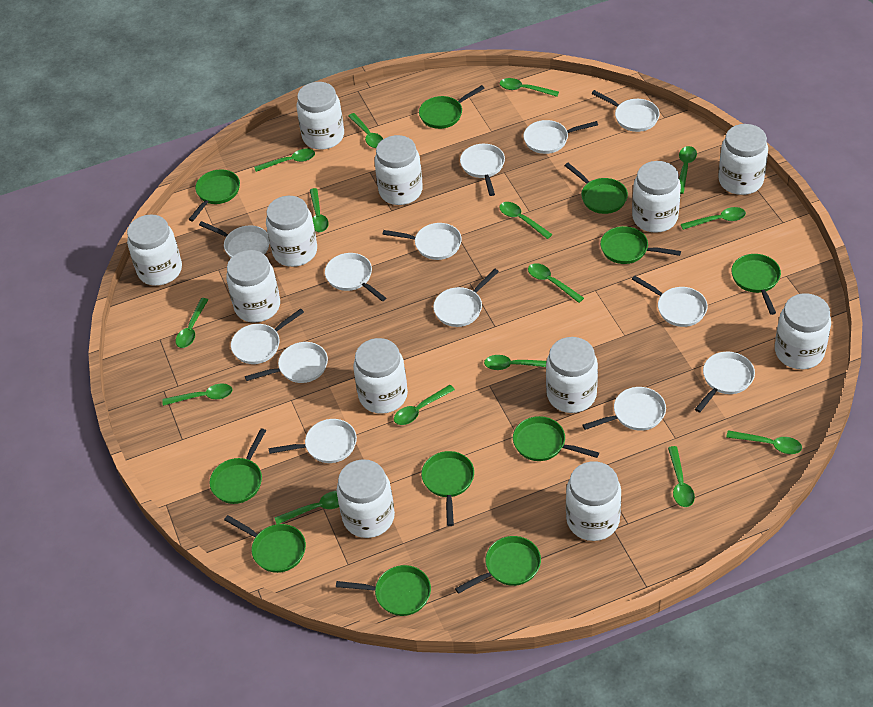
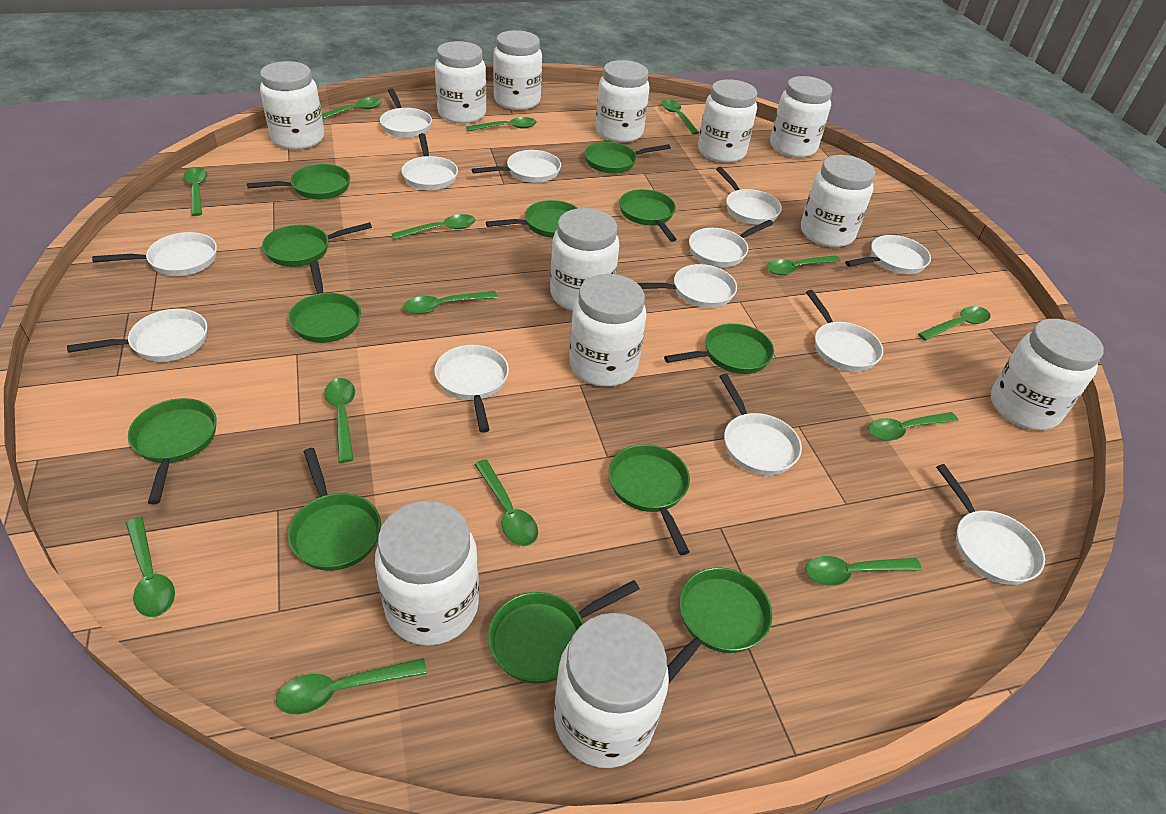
green pan: 11 -> 12
green spoon: 15 -> 14

